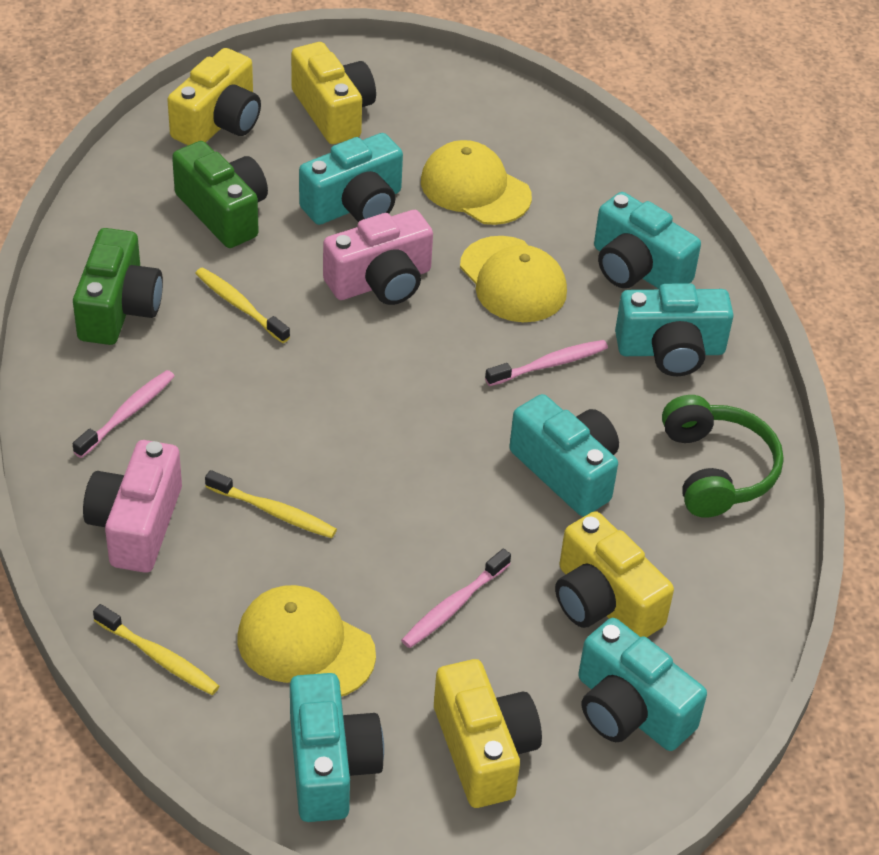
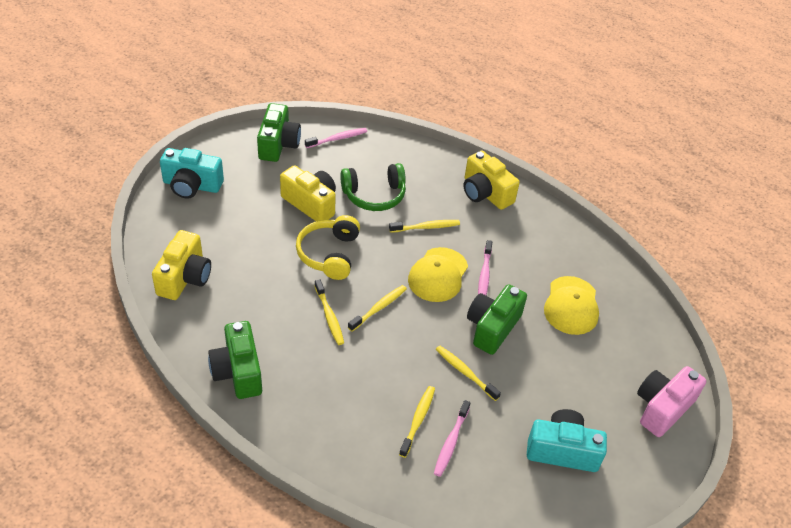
green camera: 2 -> 3
pink camera: 2 -> 1
turquoise camera: 6 -> 2
yellow camera: 4 -> 3
yellow cap: 3 -> 2
yellow headphones: 0 -> 1
yellow toothbrush: 3 -> 5

